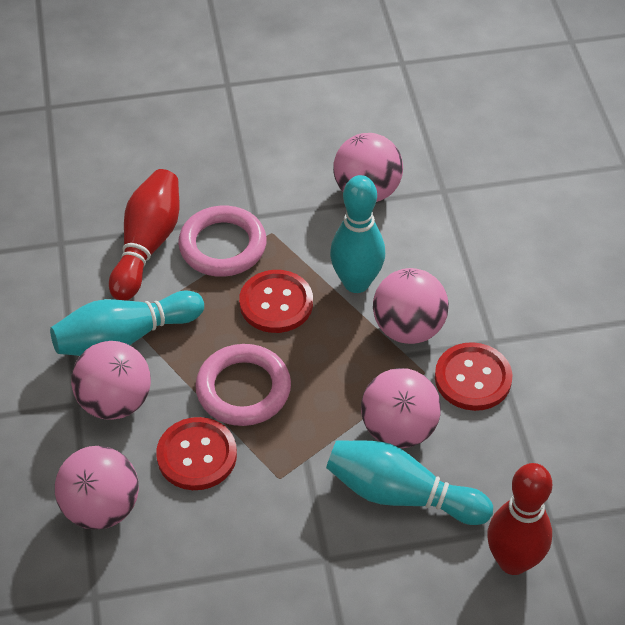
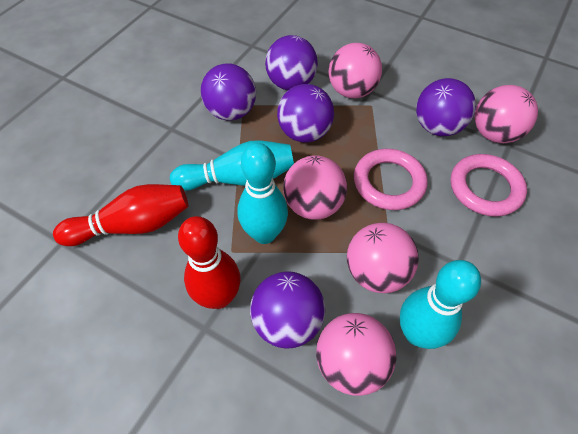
purple ball: 0 -> 5
red button: 3 -> 0

